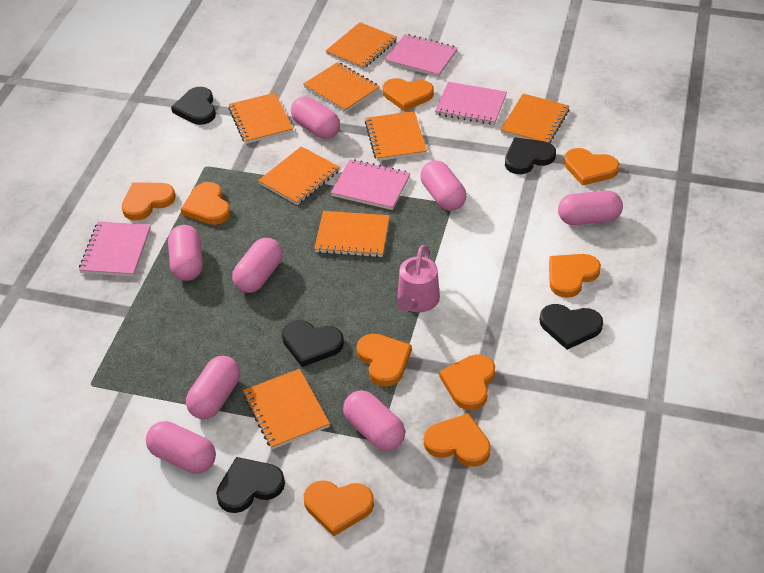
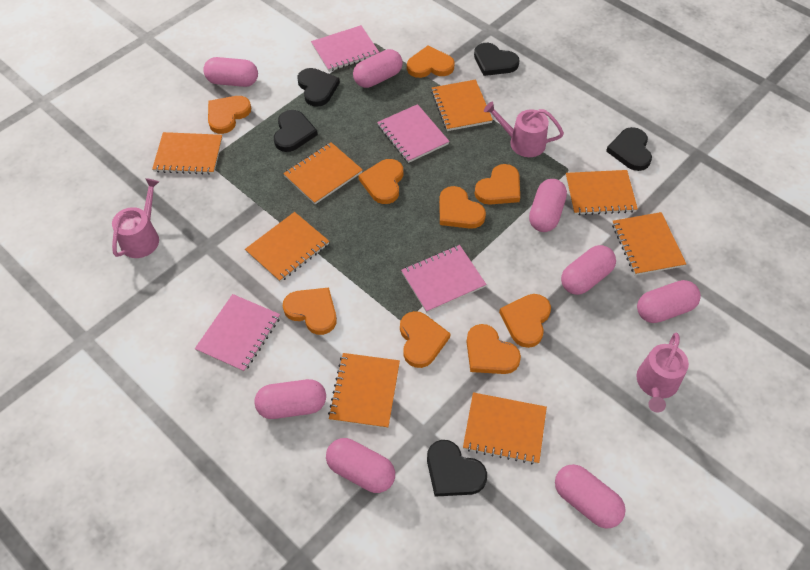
pink watering can: 1 -> 3

